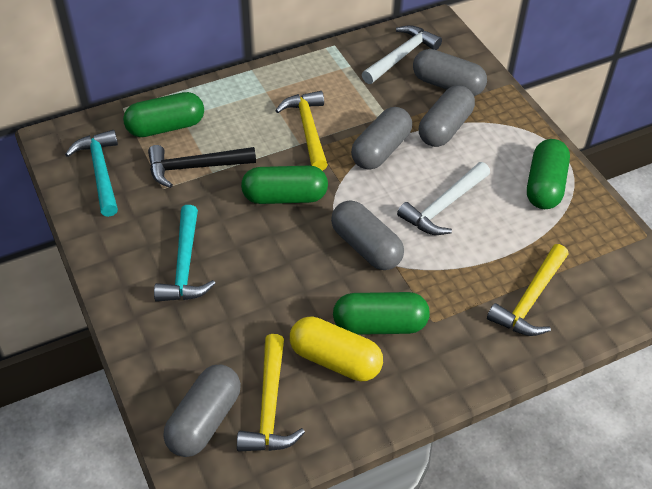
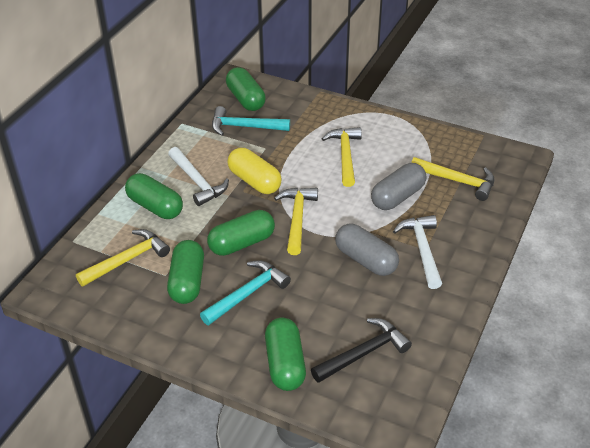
green capsule: 4 -> 5
grey capsule: 5 -> 2
yellow hammer: 3 -> 4

